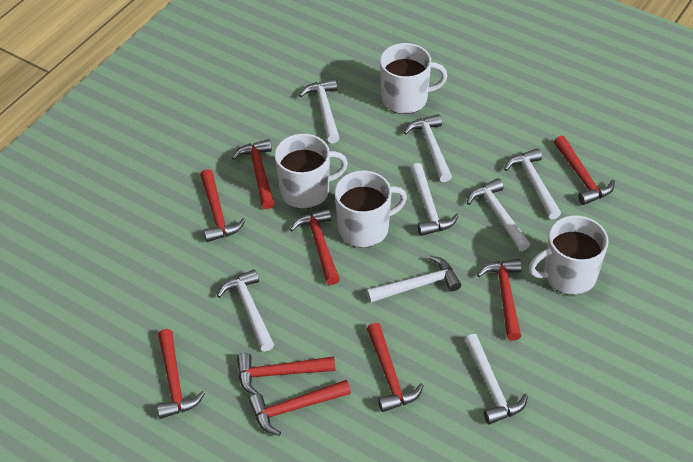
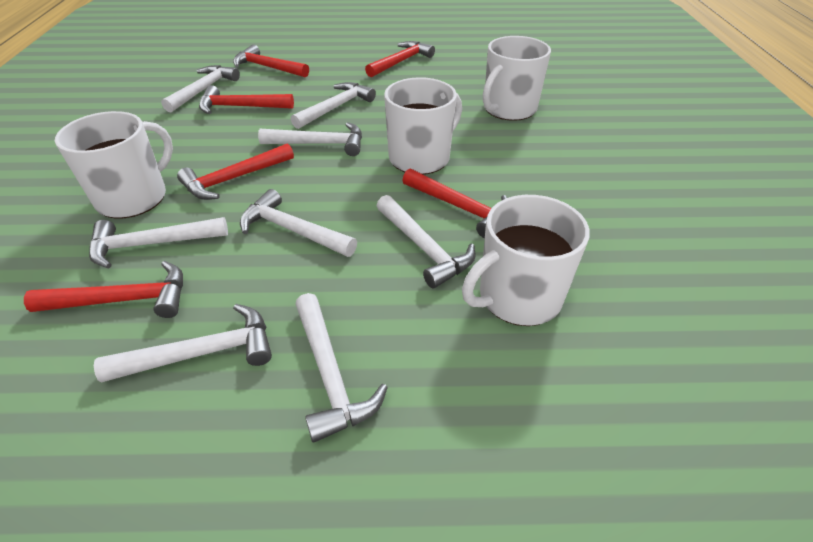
red hammer: 9 -> 6

